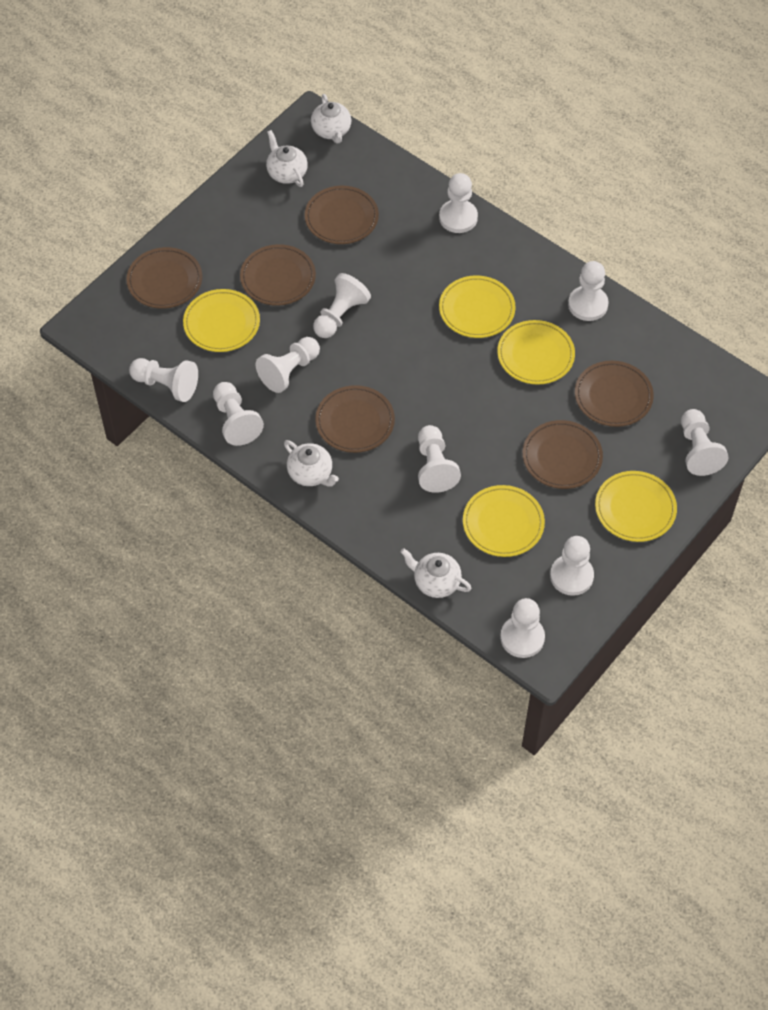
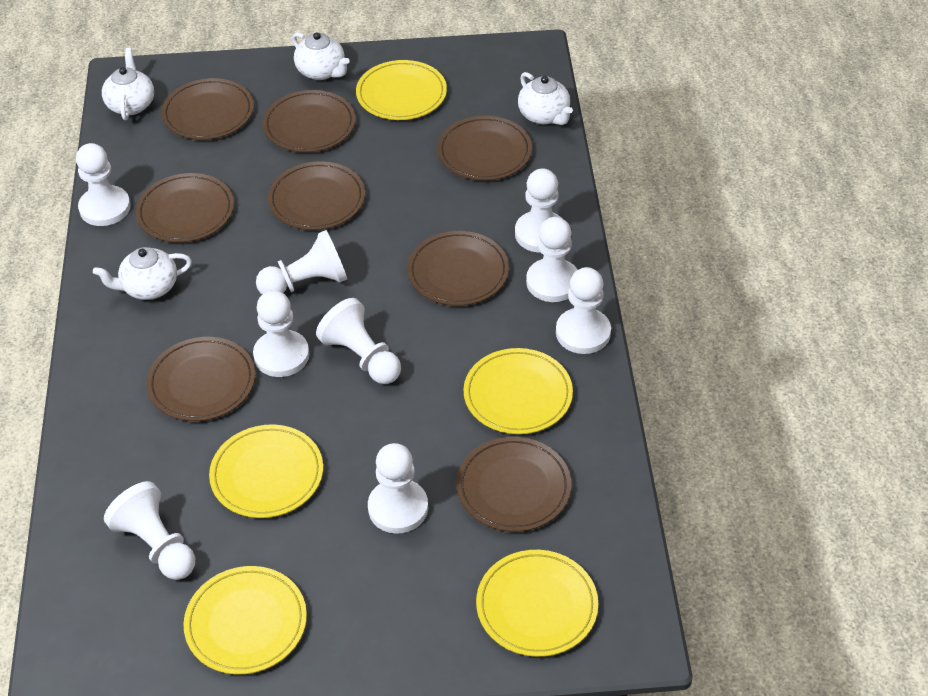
brown plate: 6 -> 8
white pawn: 10 -> 9

